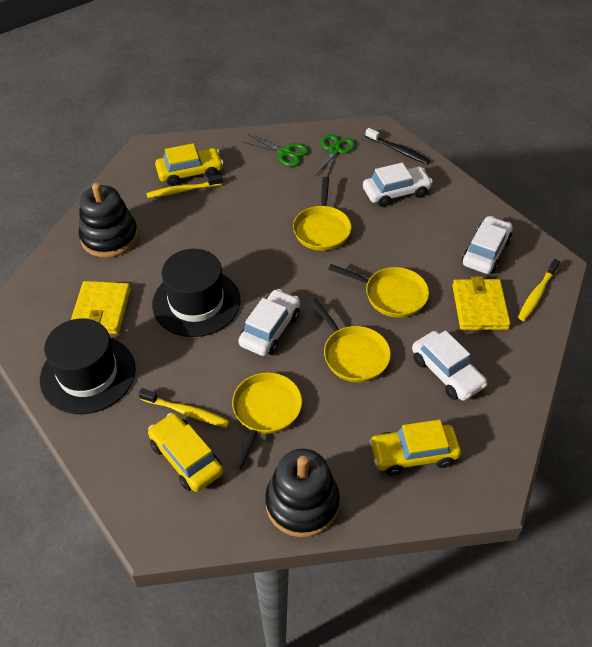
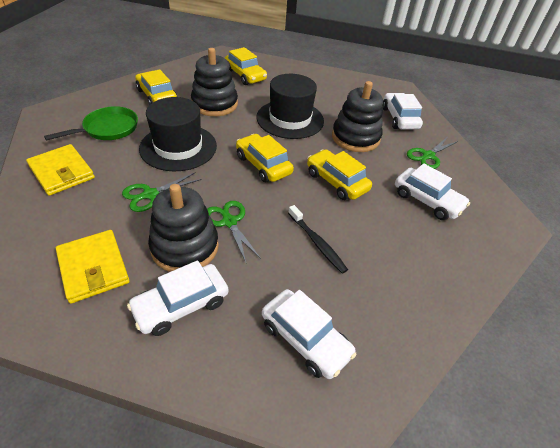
black stacking toy: 2 -> 3
green pan: 0 -> 1
green scissors: 2 -> 3
yellow car: 3 -> 4
yellow pan: 4 -> 0
yellow toothbrush: 3 -> 0

